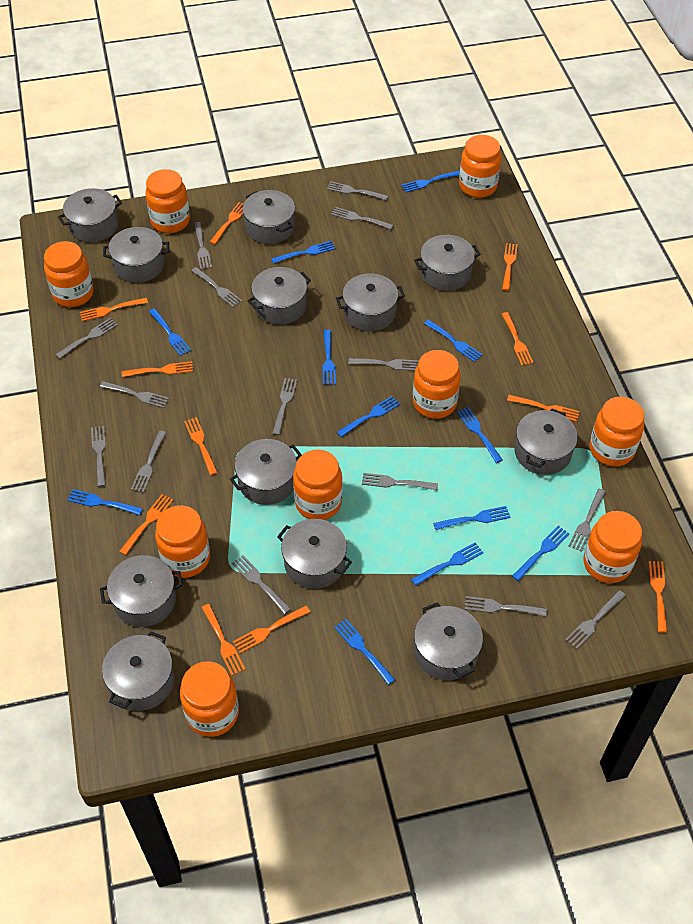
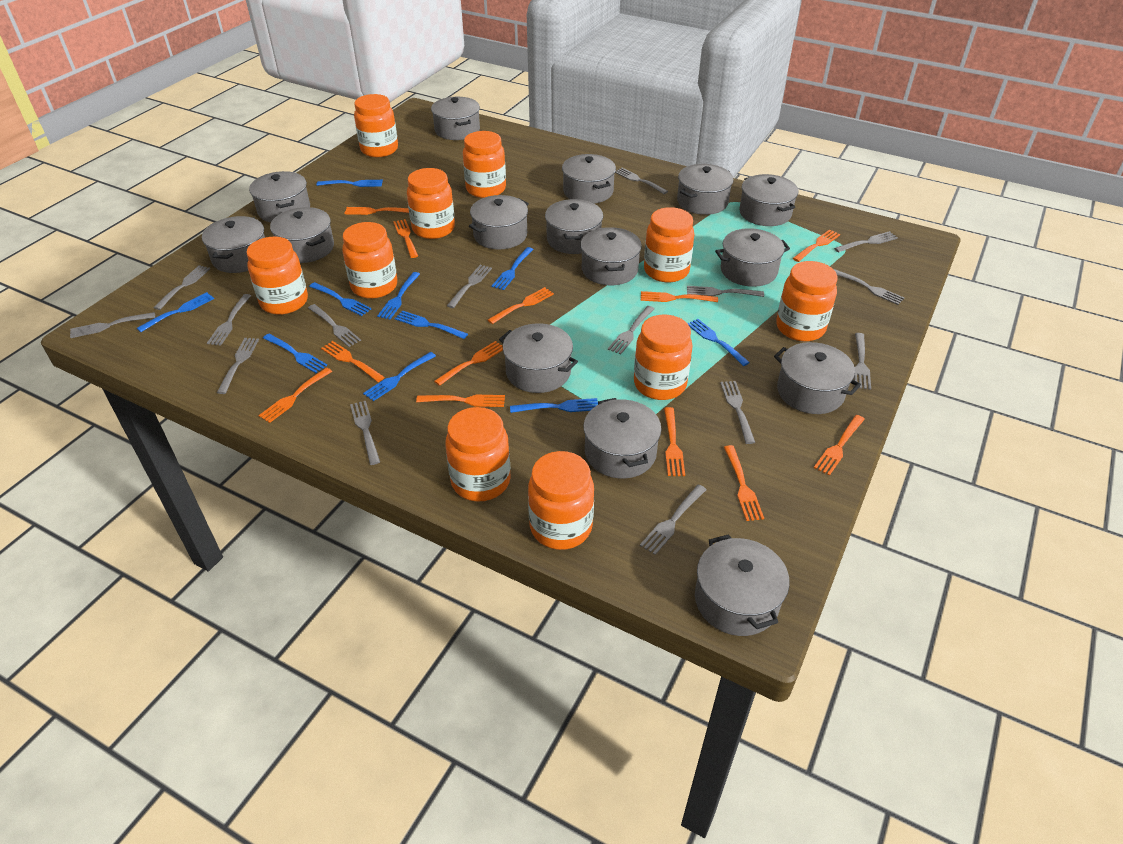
blue fork: 12 -> 10
grey pot: 12 -> 15
orange fork: 11 -> 12
orange jar: 9 -> 10

